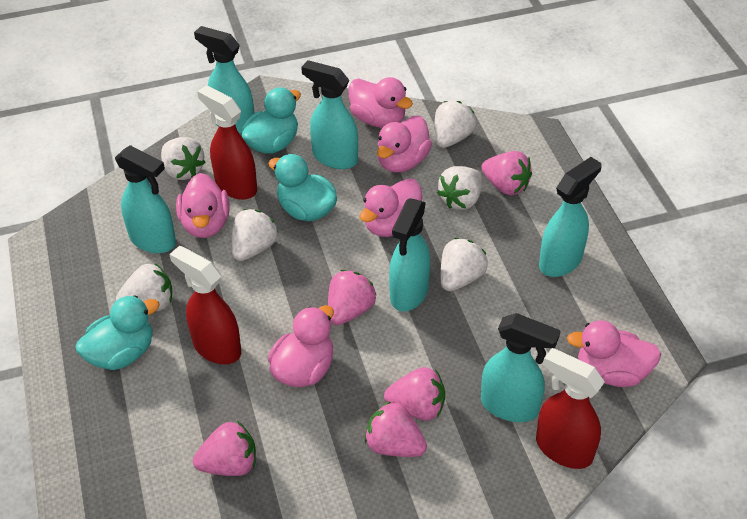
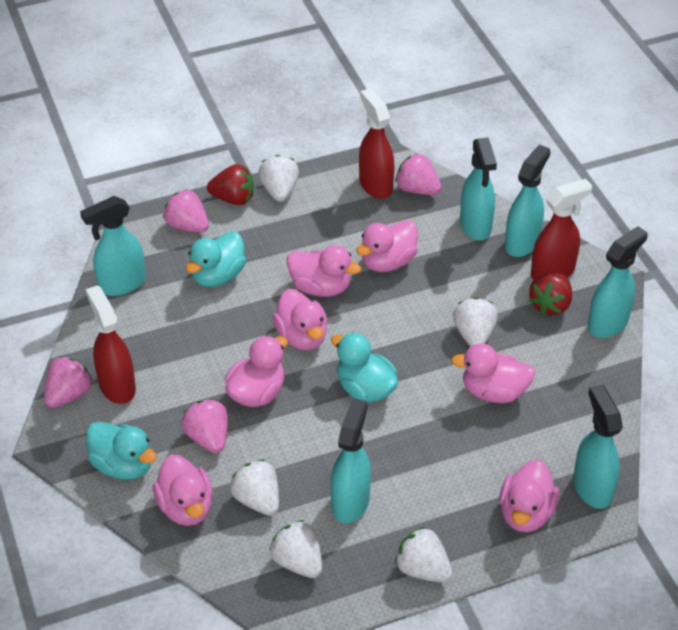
pink duck: 6 -> 7
pink strawberry: 5 -> 4
red strawberry: 0 -> 2
white strawberry: 6 -> 5

